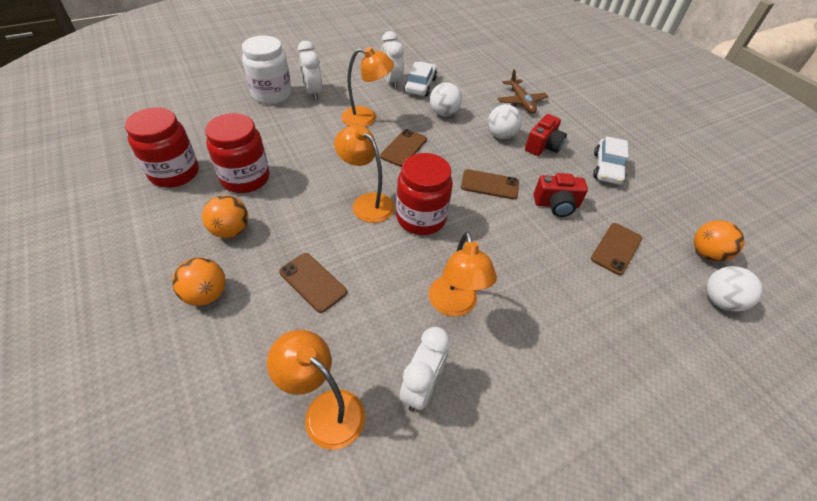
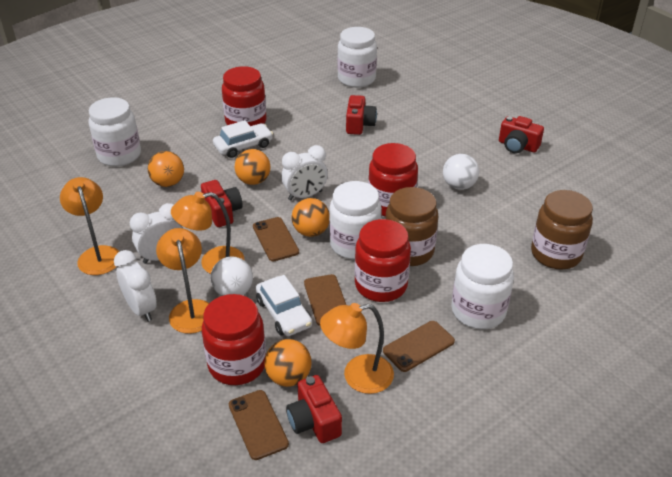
brown jar: 0 -> 2
brown plane: 1 -> 0
orange ball: 3 -> 4
red camera: 2 -> 4
red jar: 3 -> 4
white ball: 3 -> 2
white jar: 1 -> 4

